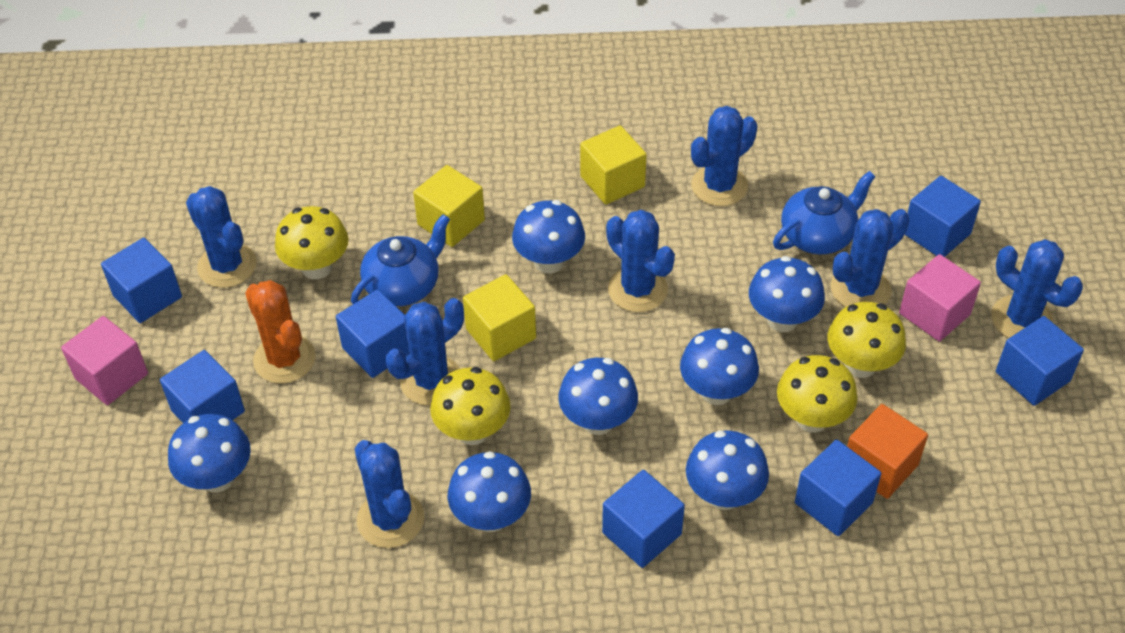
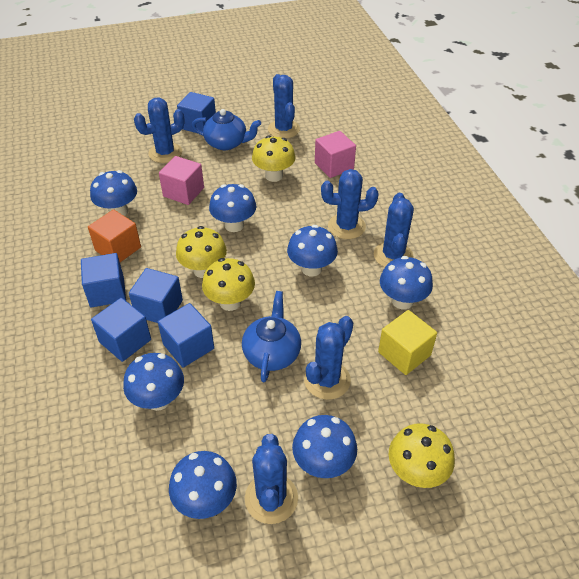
blue cactus: 7 -> 6
blue cube: 7 -> 5
orange cactus: 1 -> 0
yellow cube: 3 -> 1

